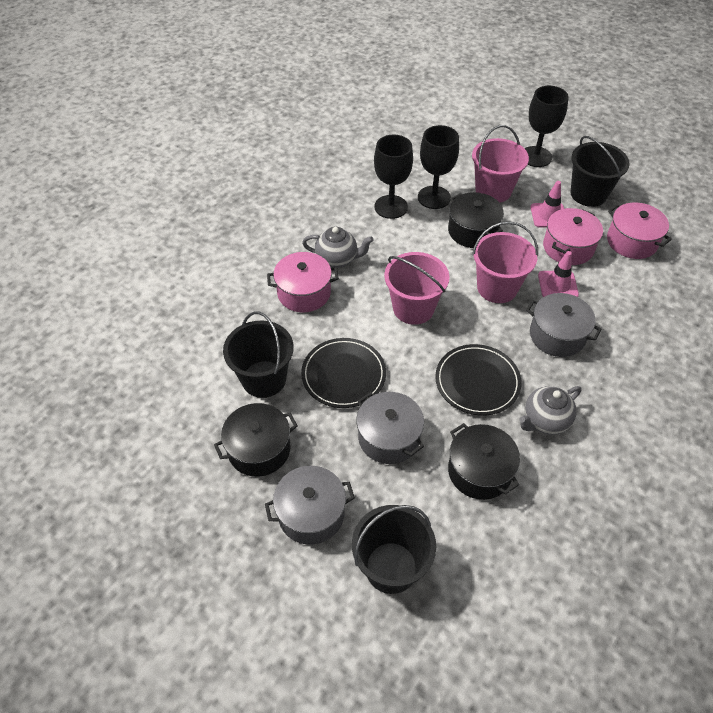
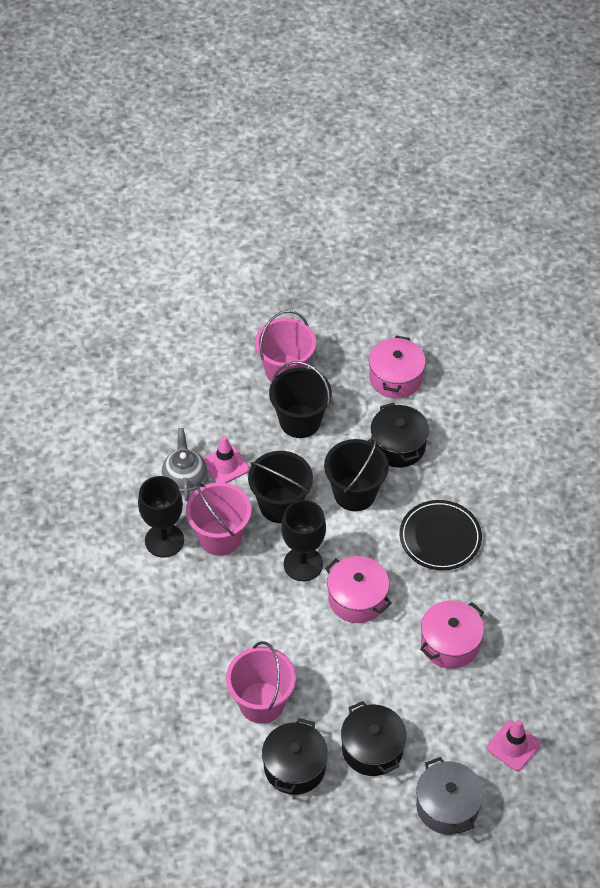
black goblet: 3 -> 2
black plate: 2 -> 1
grey pot: 3 -> 1
grey teapot: 2 -> 1

